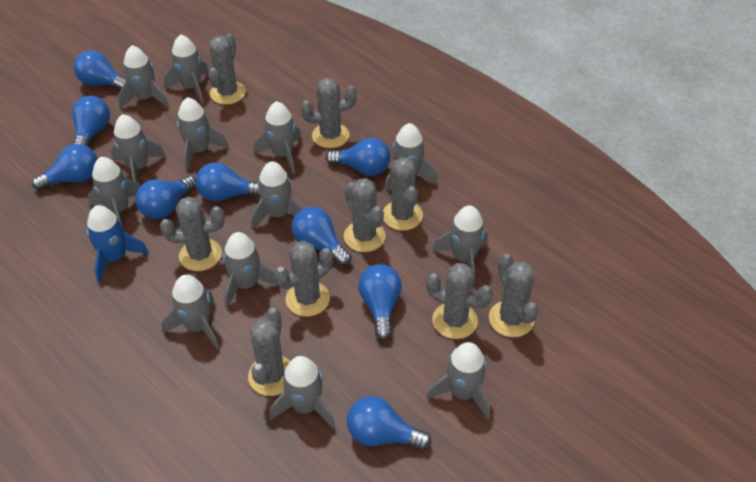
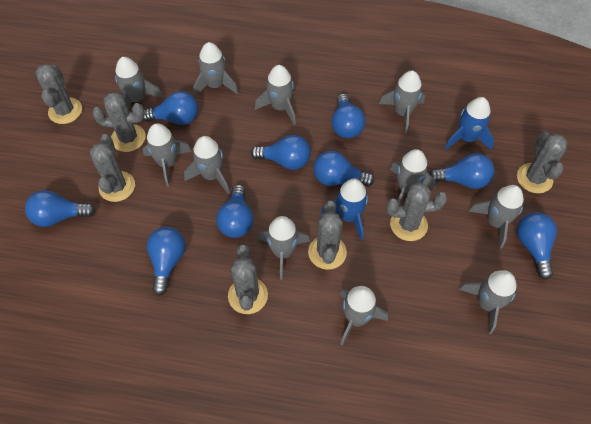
blue rocket: 1 -> 2
grey cactus: 9 -> 7
grey rocket: 13 -> 11

